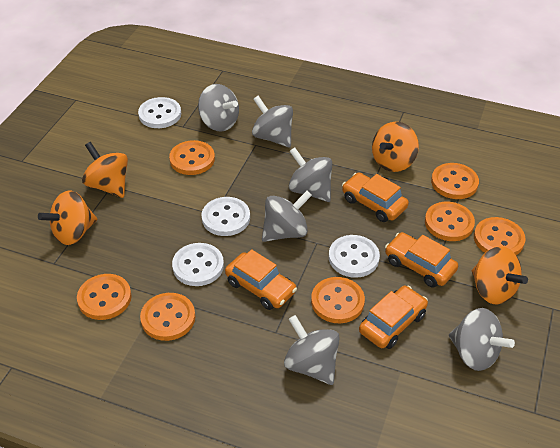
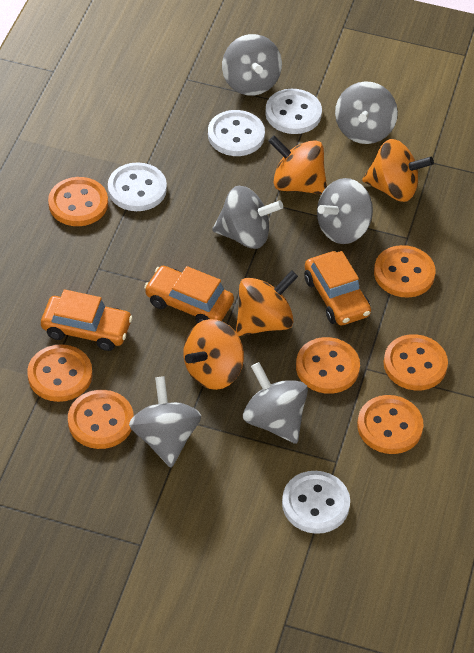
orange car: 4 -> 3

